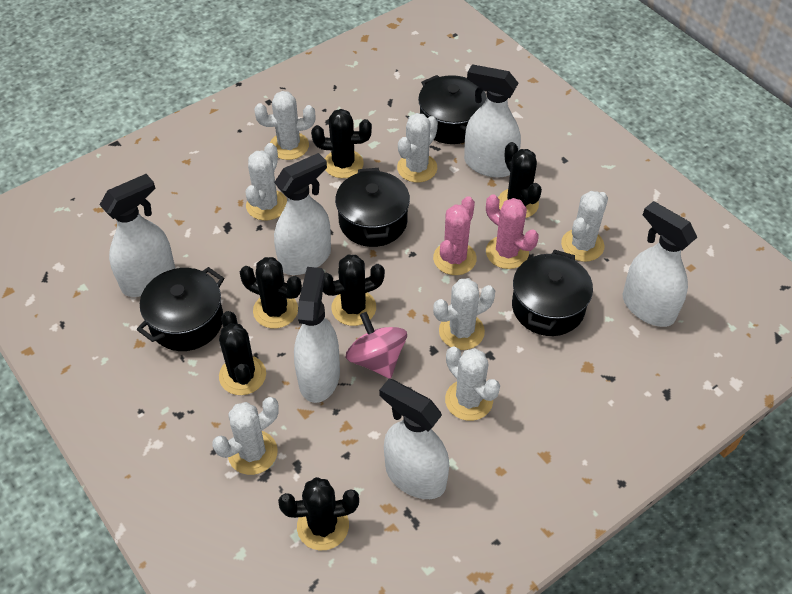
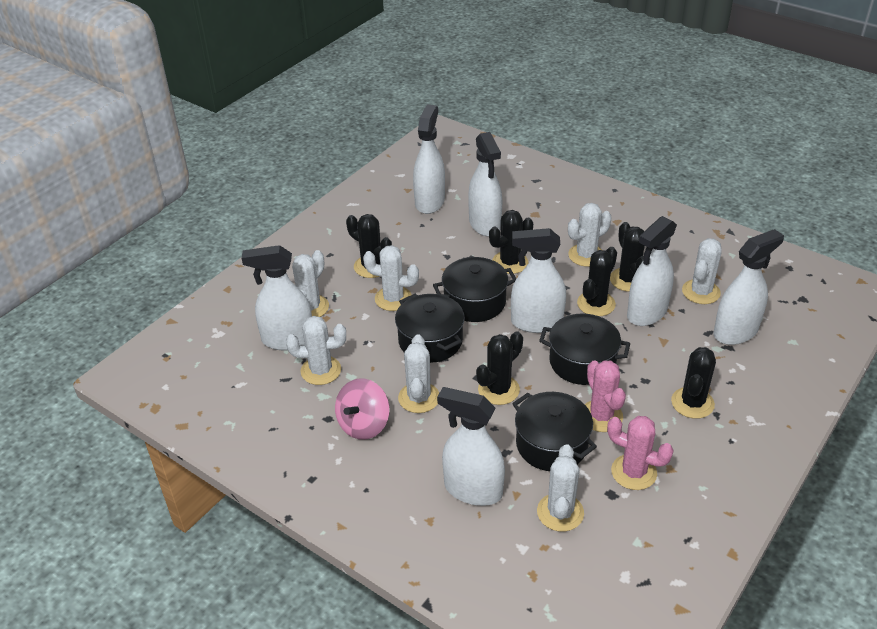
white spray bottle: 6 -> 7

